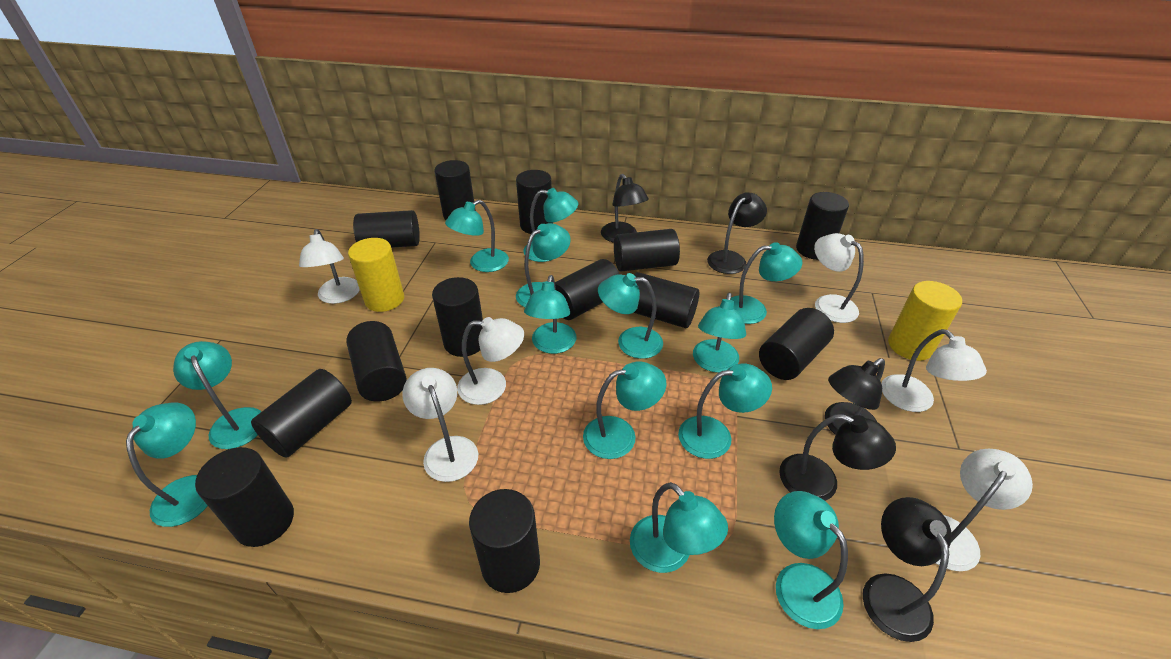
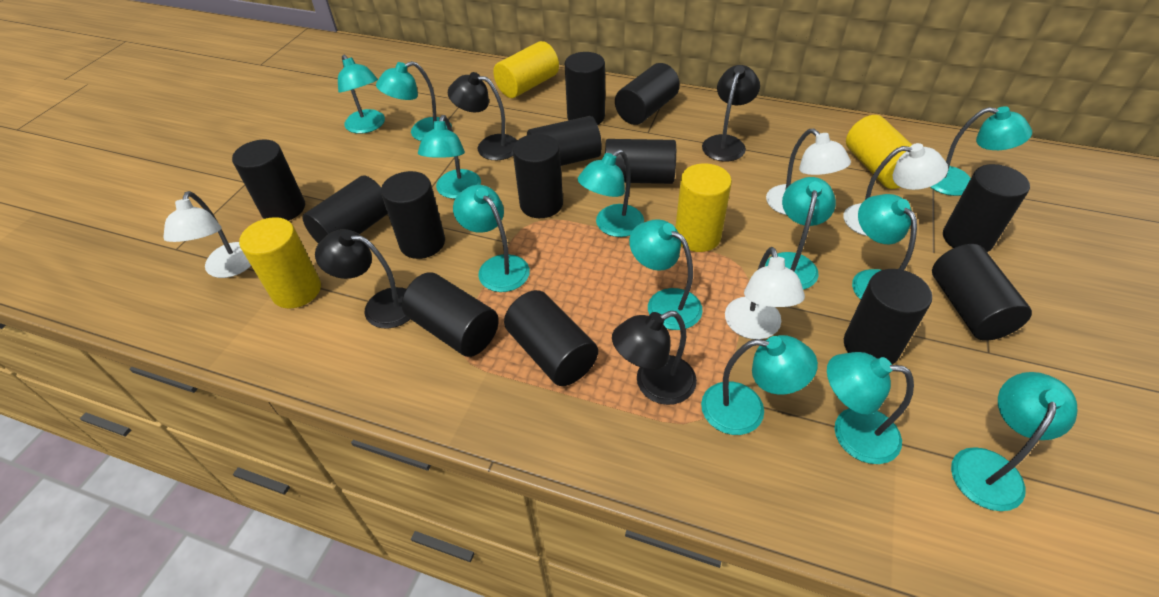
black lamp: 5 -> 4
turquoise lamp: 13 -> 12
white lamp: 6 -> 4
yellow cylinder: 2 -> 4

